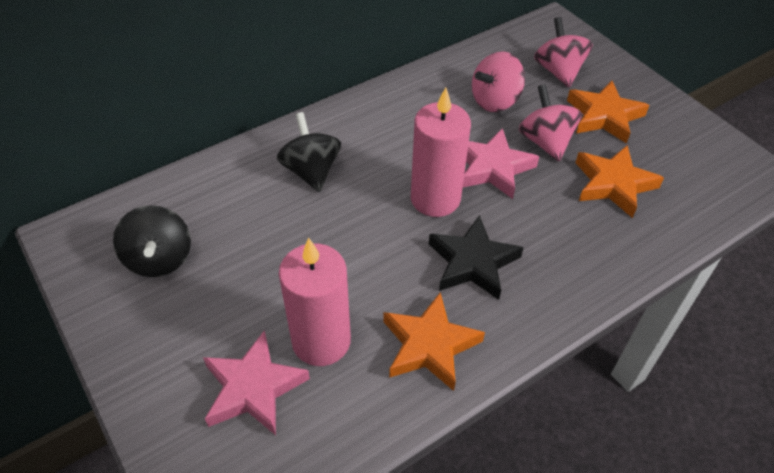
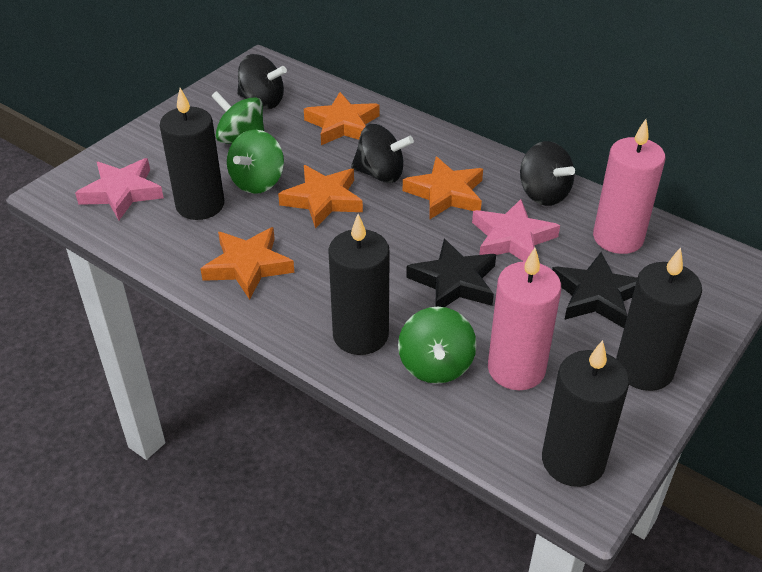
black candle: 0 -> 4
black spinning top: 2 -> 3
black star: 1 -> 2
green spinning top: 0 -> 3
orange star: 3 -> 4
pink spinning top: 3 -> 0

